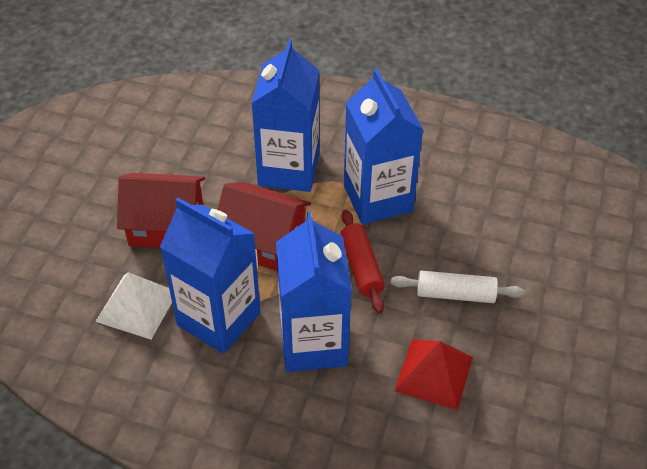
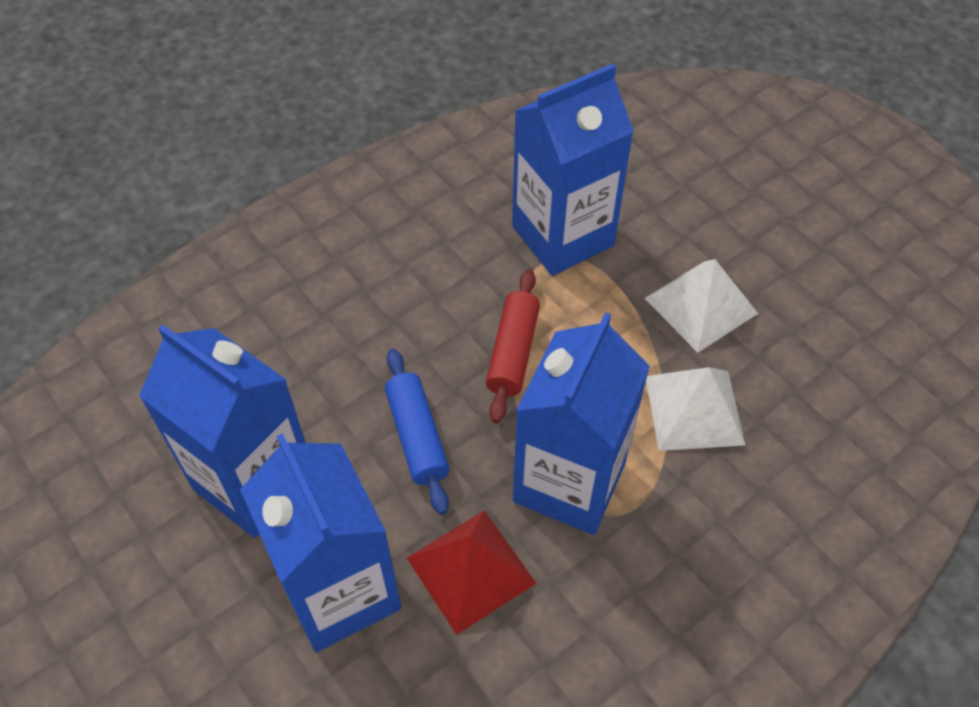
blue rolling pin: 0 -> 1
red house: 2 -> 0
white pyramid: 1 -> 2
white rolling pin: 1 -> 0

